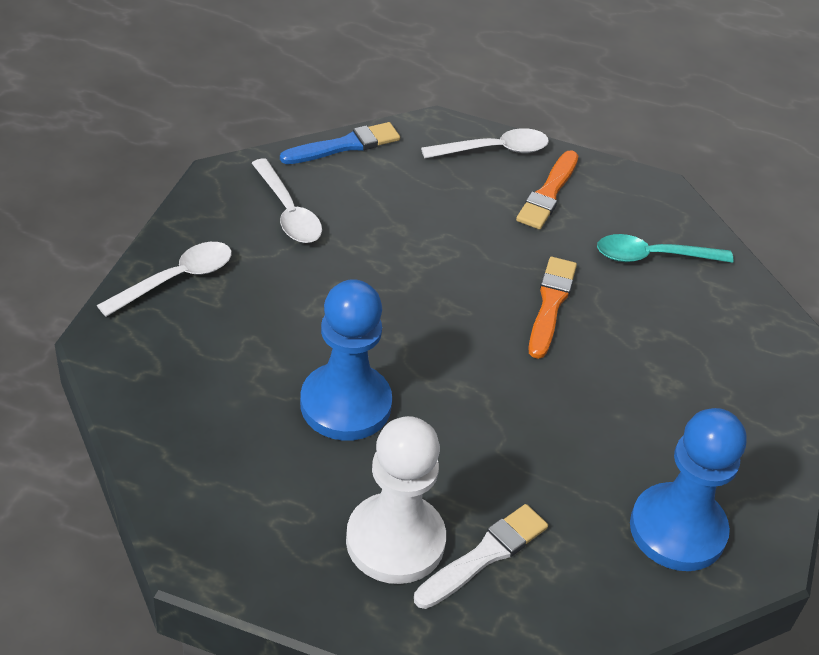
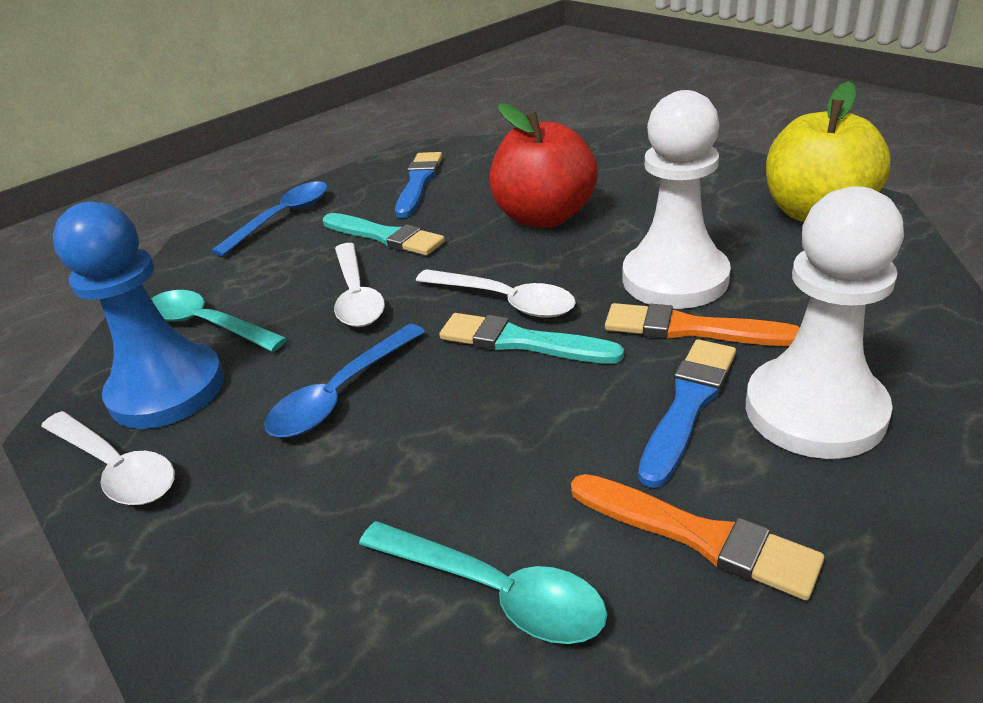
blue brush: 1 -> 2
blue pawn: 2 -> 1
blue spoon: 0 -> 2
red apple: 0 -> 1
turquoise brush: 0 -> 2
turquoise spoon: 1 -> 2
white brush: 1 -> 0
white pawn: 1 -> 2
yellow apple: 0 -> 1

